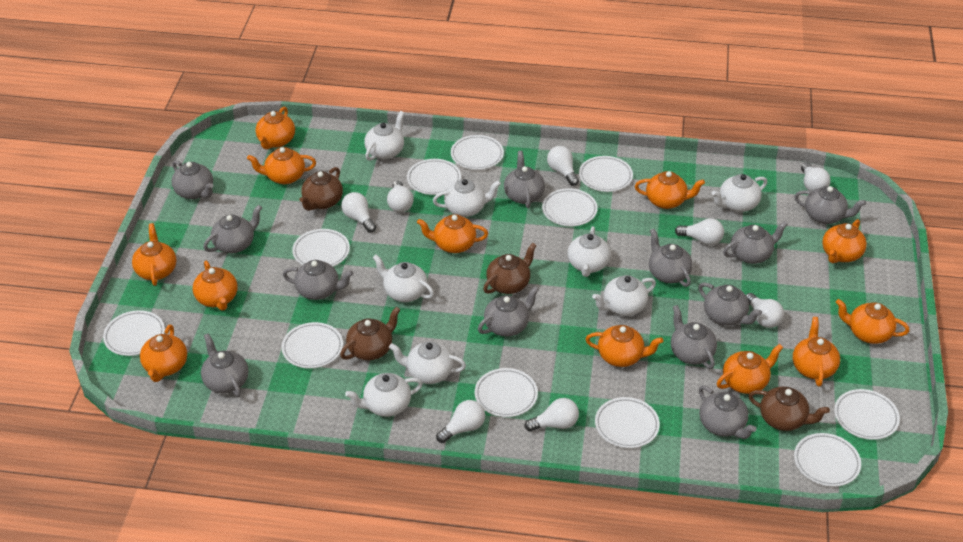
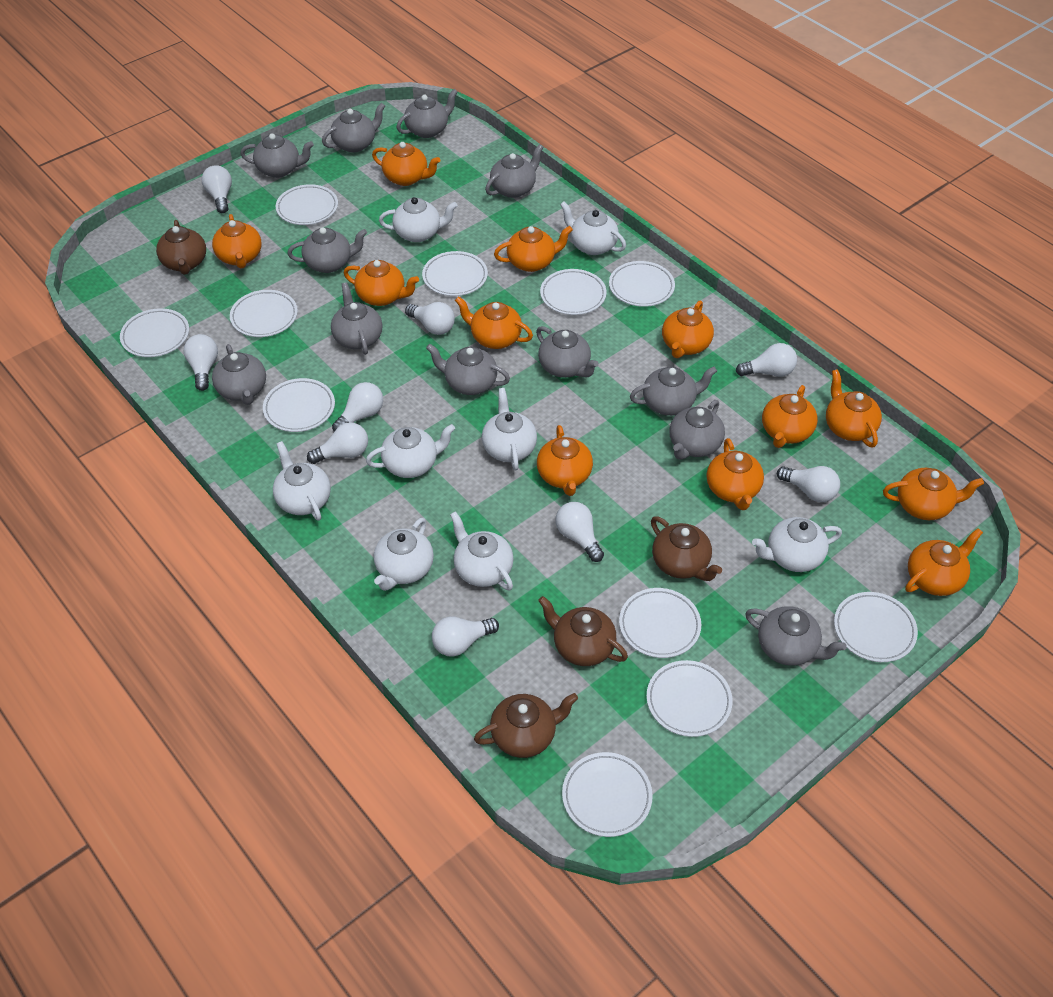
white light bulb: 8 -> 9

